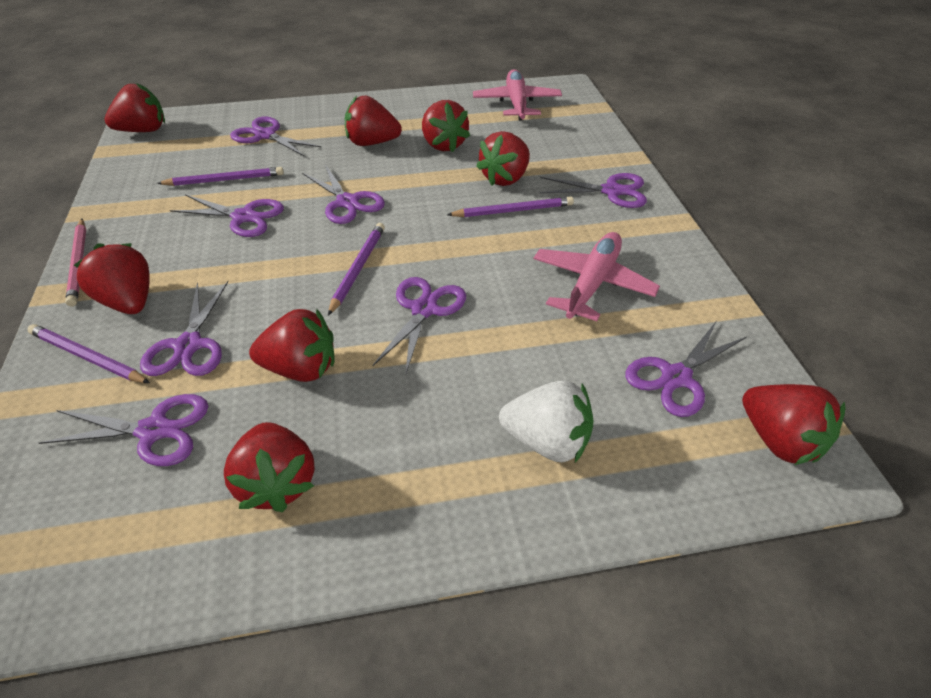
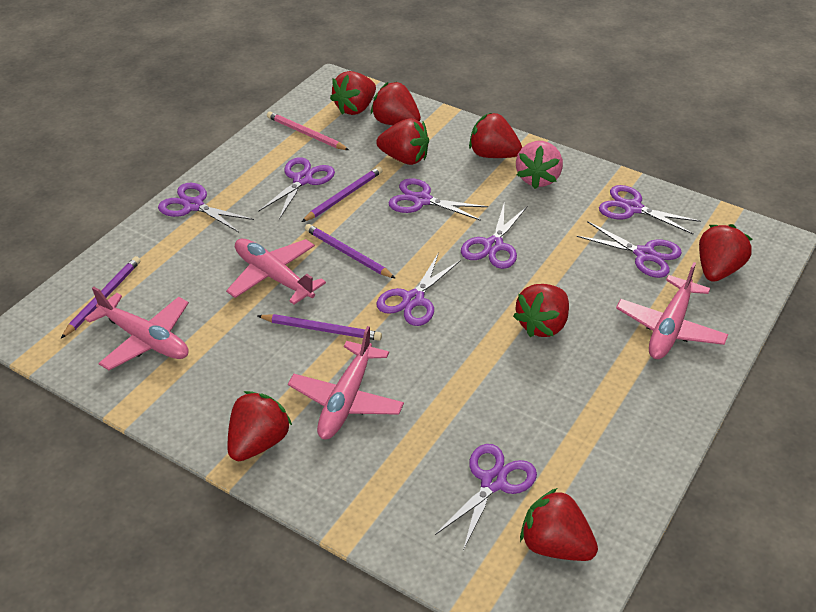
pink plane: 2 -> 4
pink strawberry: 0 -> 1
white strawberry: 1 -> 0

